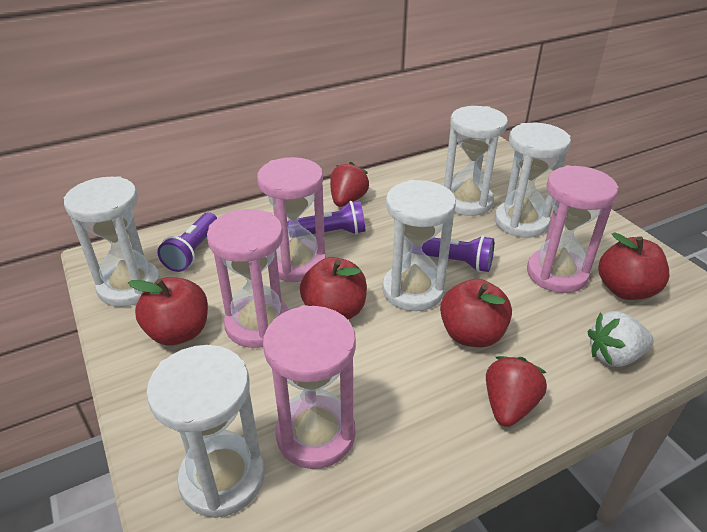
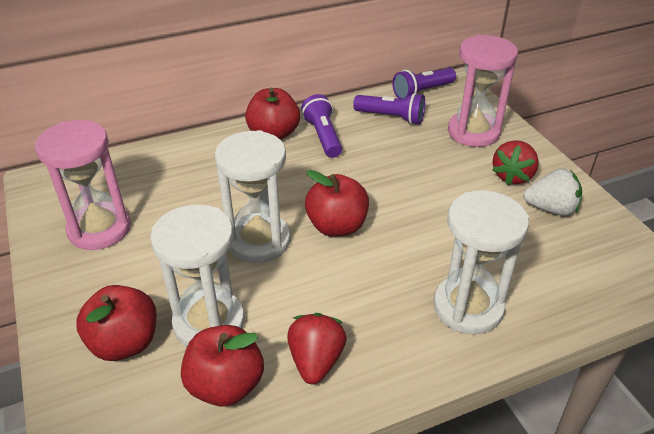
pink hourglass: 4 -> 2
white hourglass: 5 -> 3

